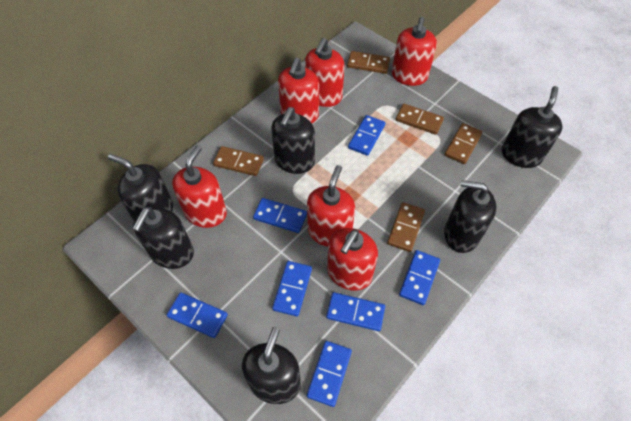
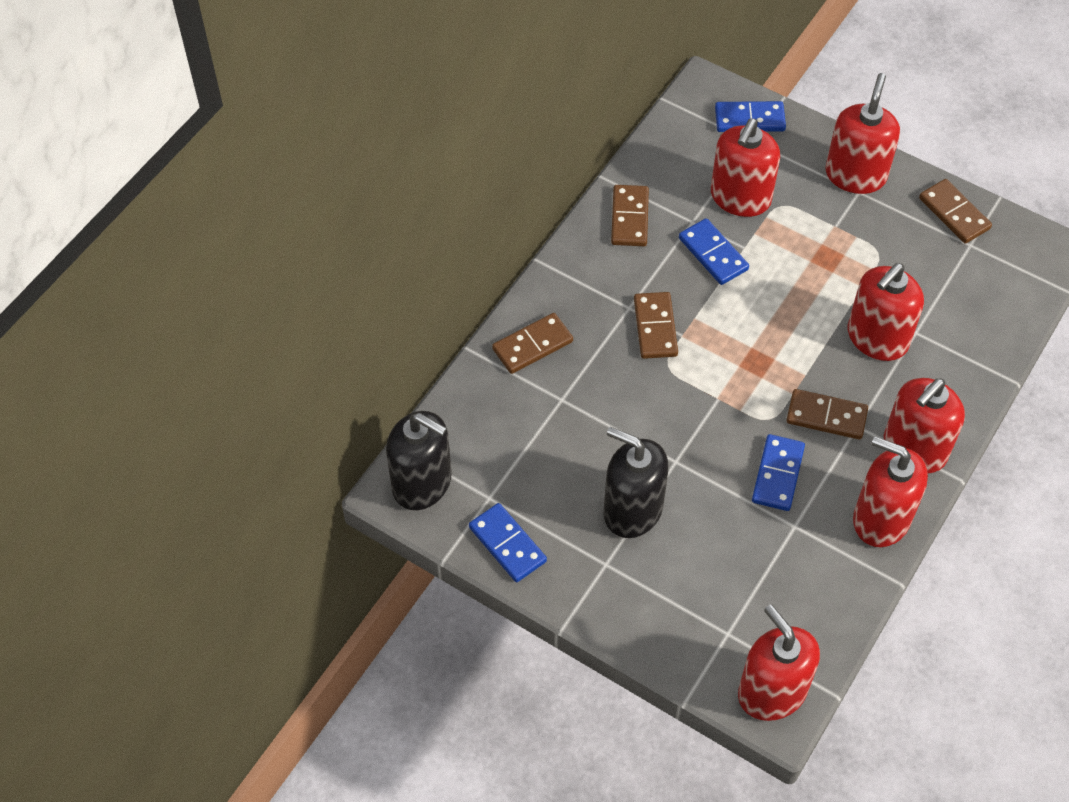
black soap dispenser: 6 -> 2
blue domino: 7 -> 4

